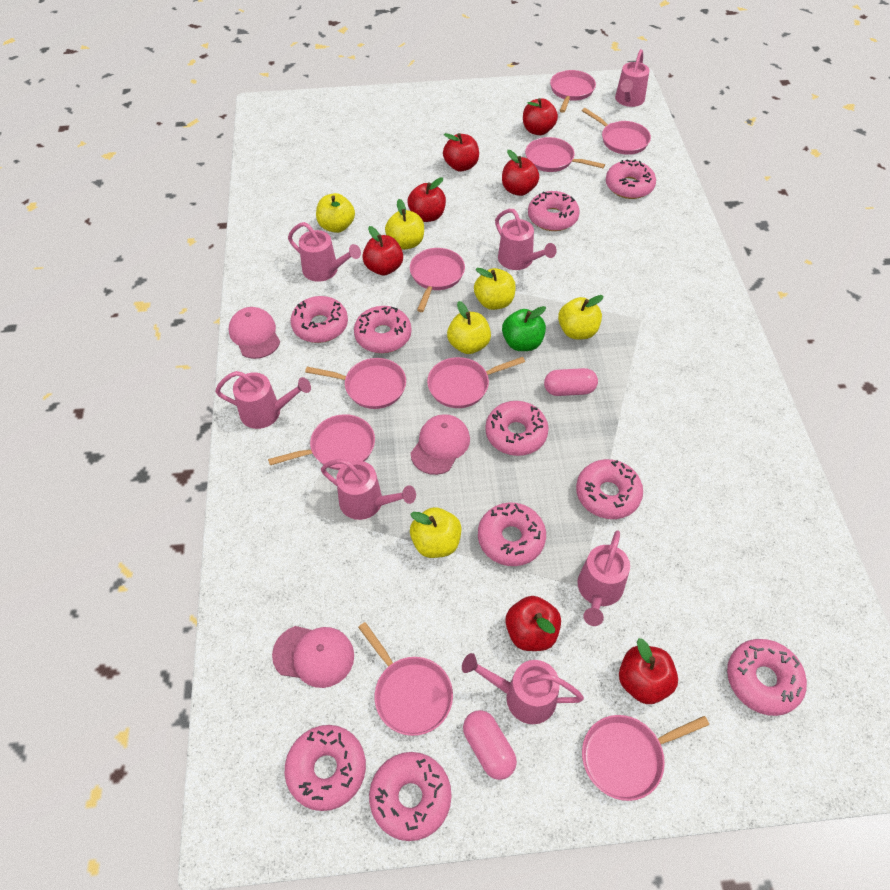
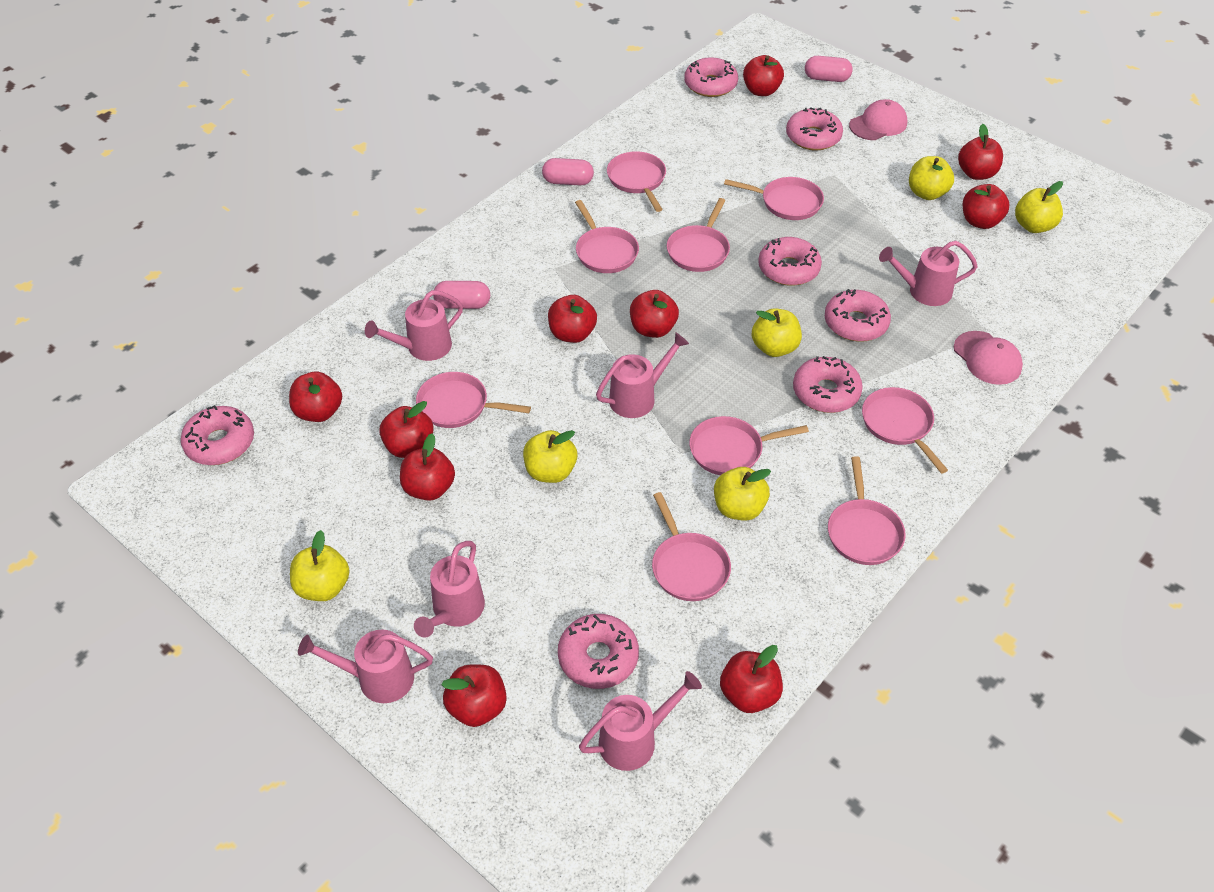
green apple: 1 -> 0
pink cap: 3 -> 2
pink capsule: 2 -> 3
pink donut: 10 -> 7
pink watering can: 7 -> 6
red apple: 7 -> 10

